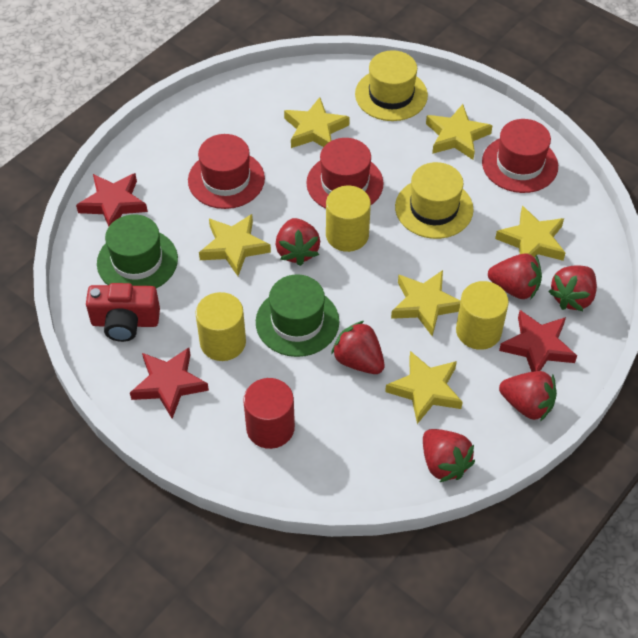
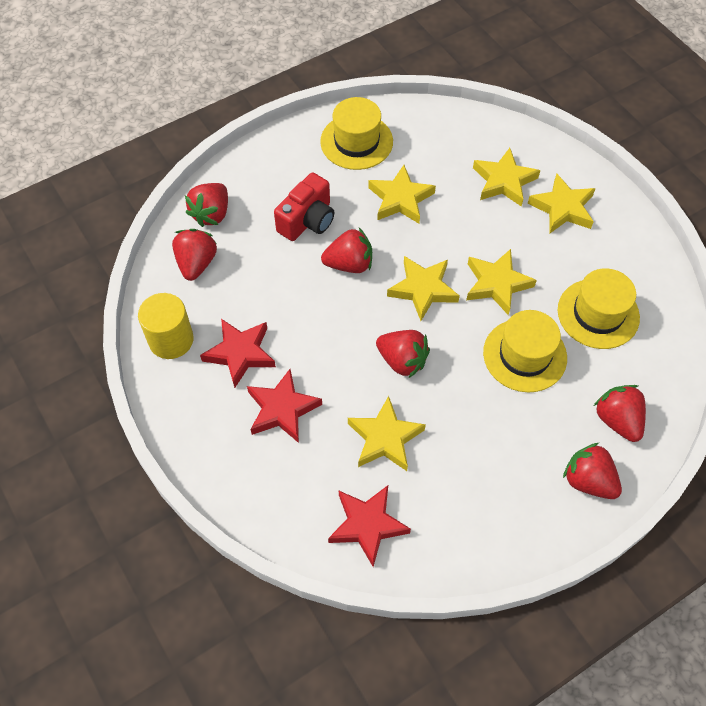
green hat: 2 -> 0
red cylinder: 1 -> 0
red hat: 3 -> 0
yellow cylinder: 3 -> 1
yellow hat: 2 -> 3

